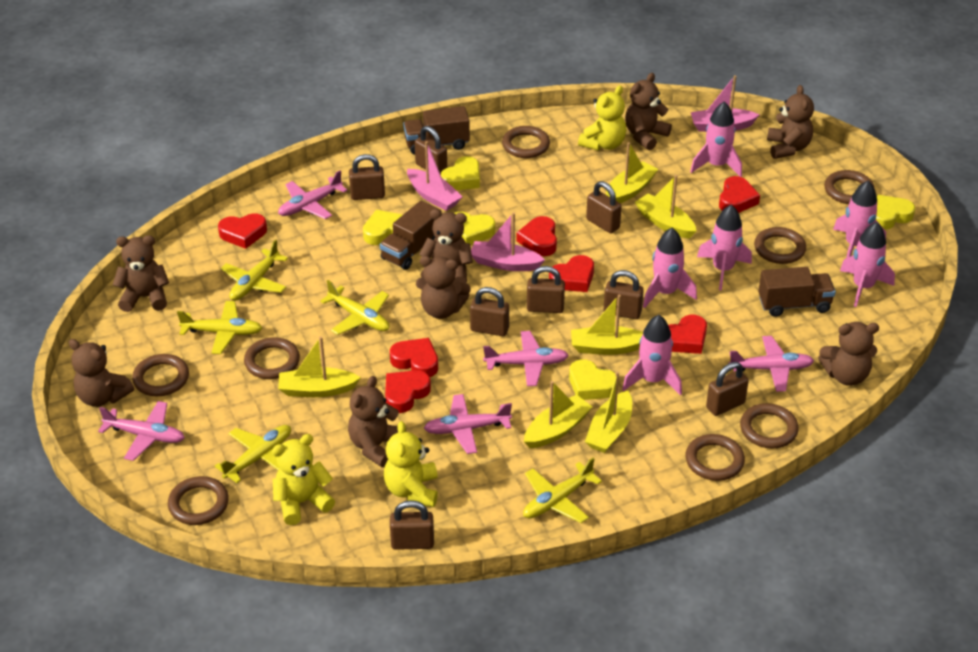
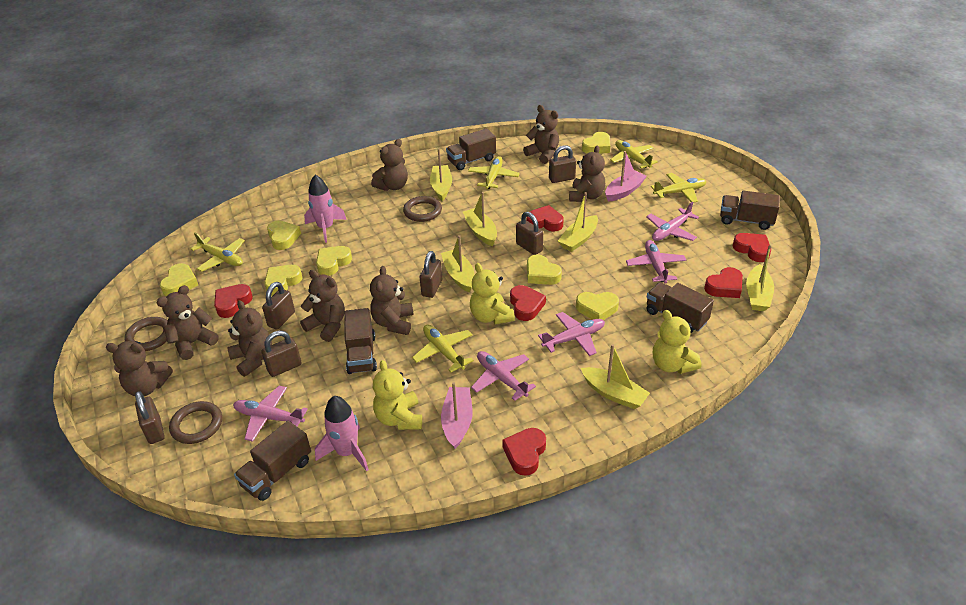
brown padlock: 8 -> 6
brown ring: 8 -> 3
brown truck: 3 -> 5
pink boat: 3 -> 2
pink rocket: 6 -> 2
red heart: 7 -> 6
yellow heart: 5 -> 7

